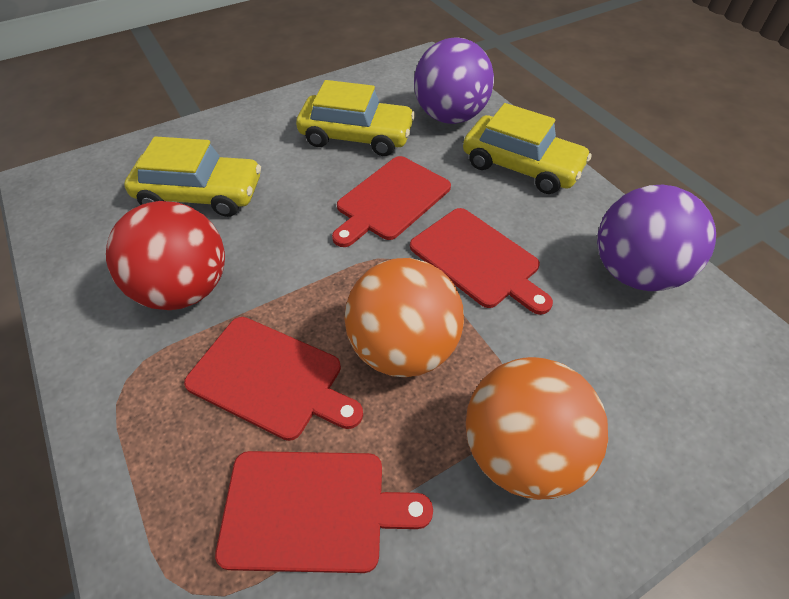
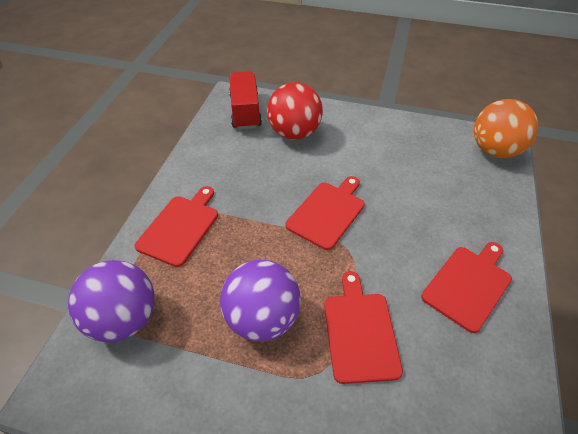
orange ball: 2 -> 1
red truck: 0 -> 1
yellow car: 3 -> 0

